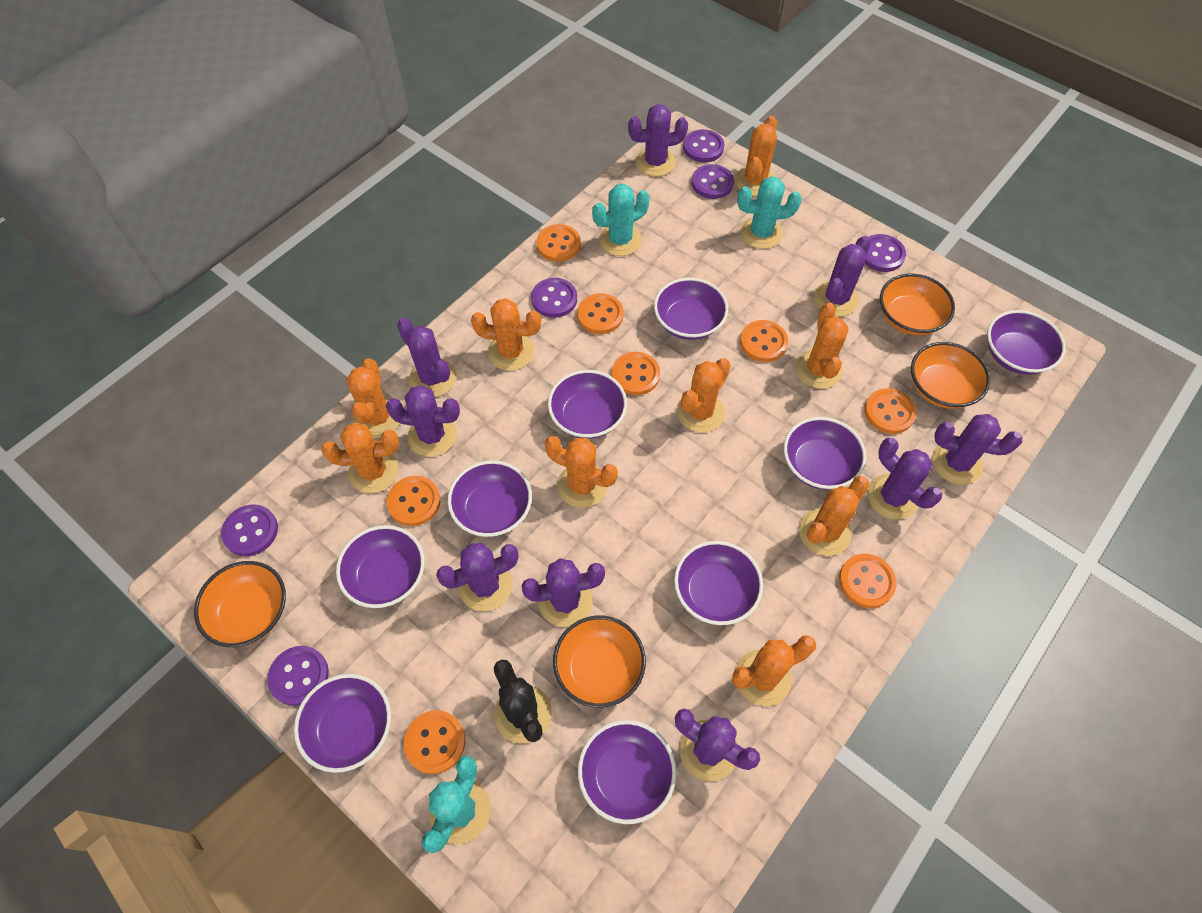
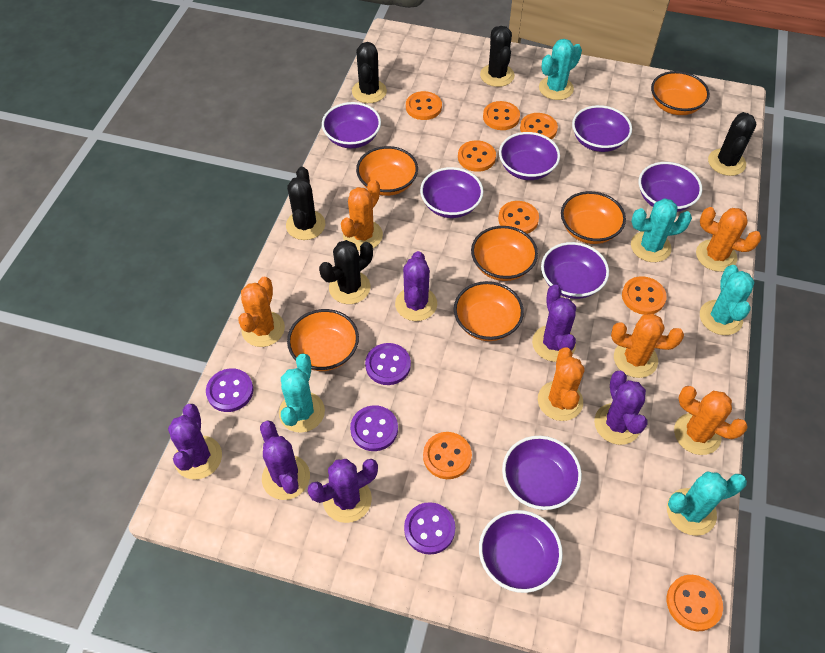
black cactus: 1 -> 5
orange bowl: 4 -> 6
orange cactus: 9 -> 6
purple bowl: 9 -> 8
purple button: 6 -> 4
purple cactus: 9 -> 6
turquoise cactus: 3 -> 5

